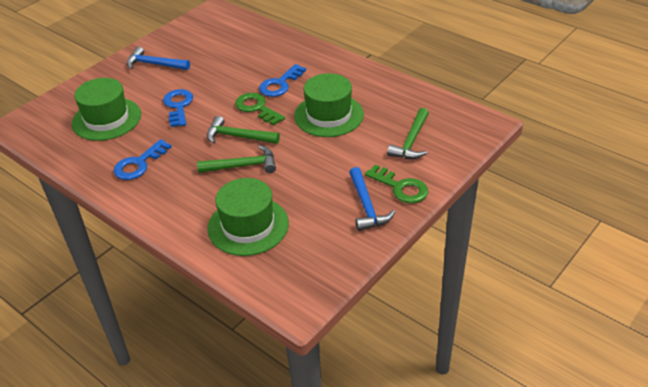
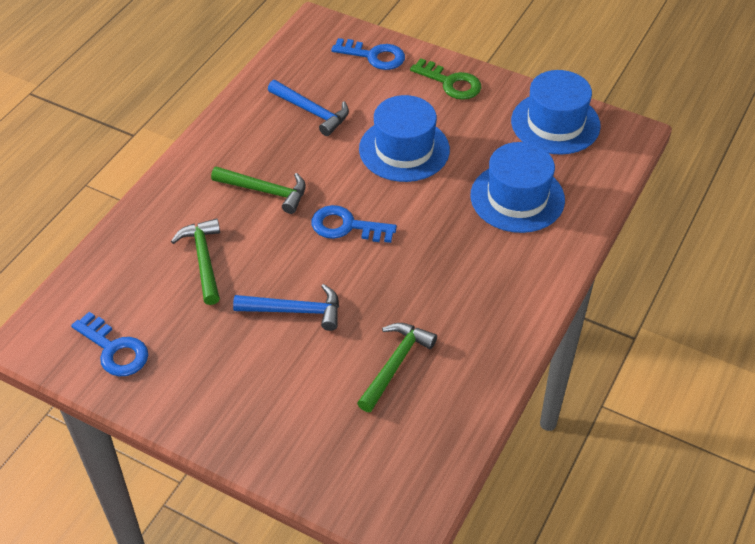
blue hat: 0 -> 3
green hat: 3 -> 0
green key: 2 -> 1

